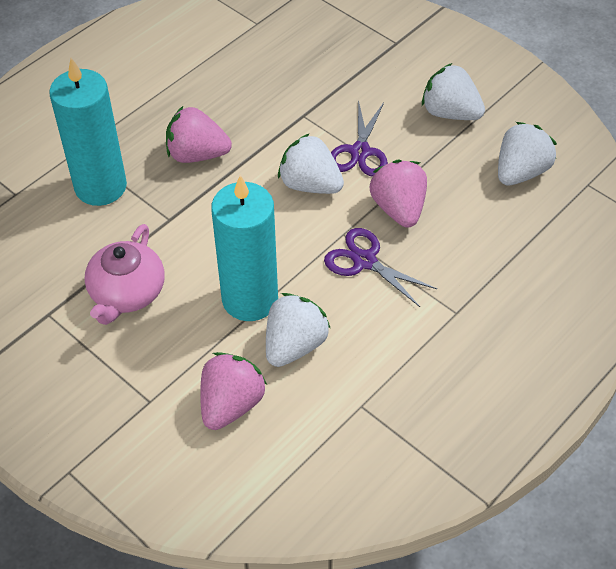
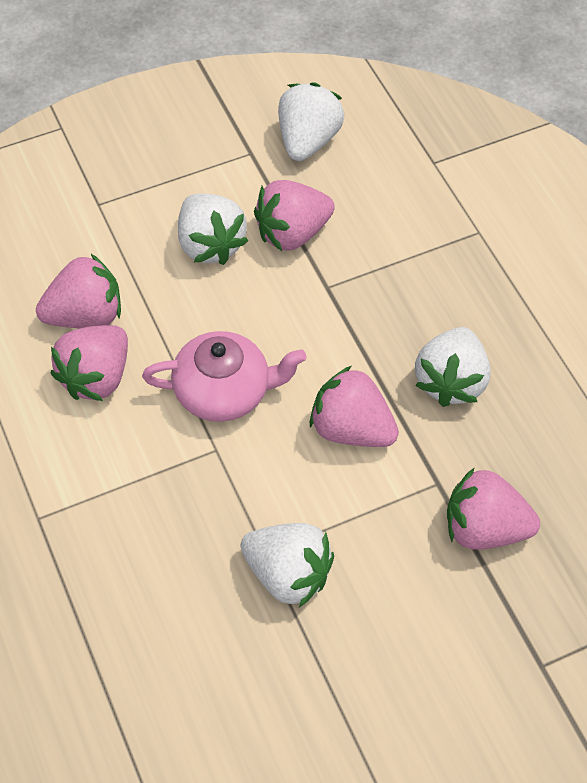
pink strawberry: 3 -> 5
purple scissors: 2 -> 0
turquoise candle: 2 -> 0

